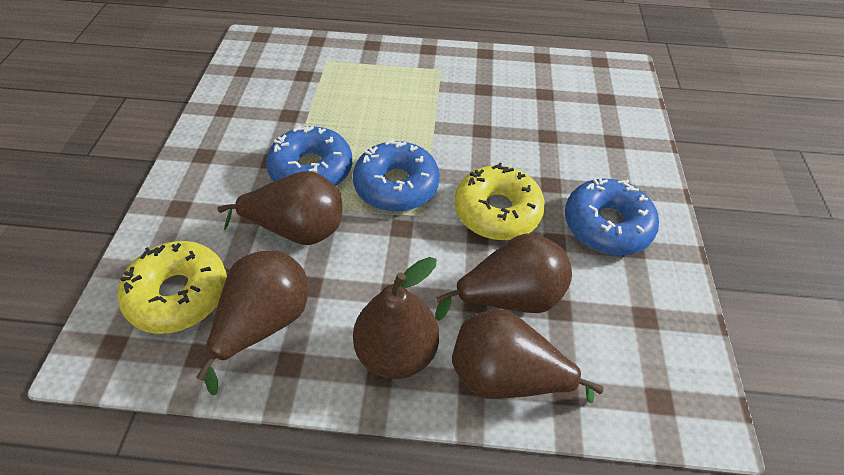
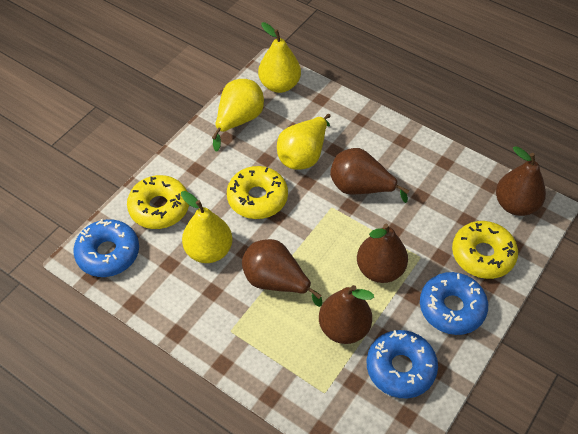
yellow donut: 2 -> 3
yellow pear: 0 -> 4

